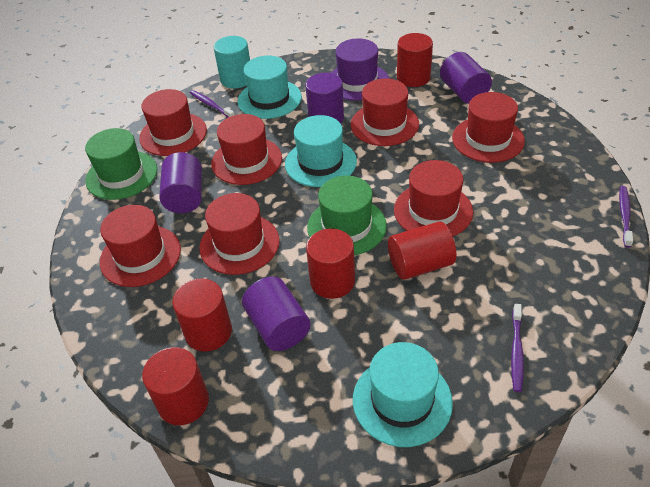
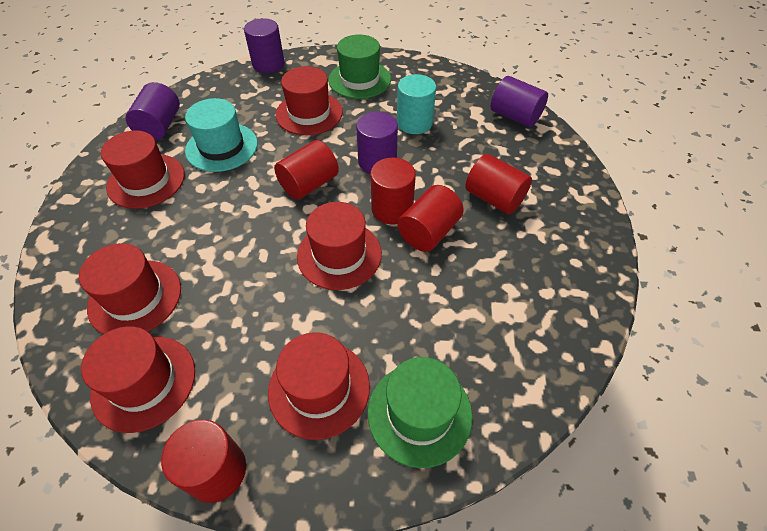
purple hat: 1 -> 0
purple toothbrush: 3 -> 0
red hat: 7 -> 6
turquoise hat: 3 -> 1

